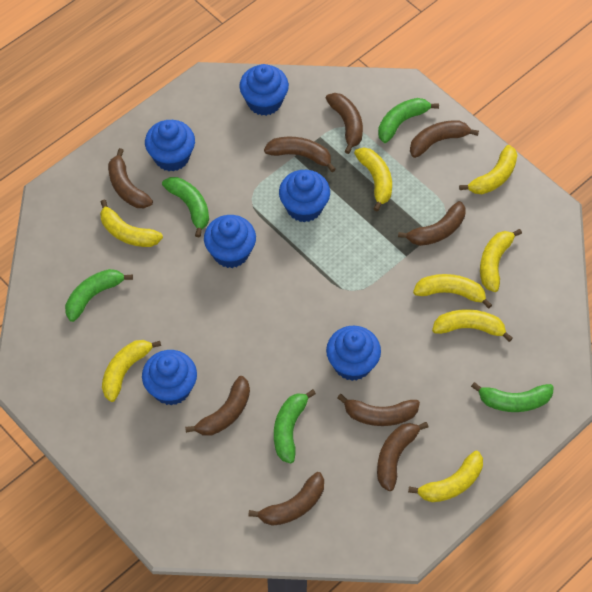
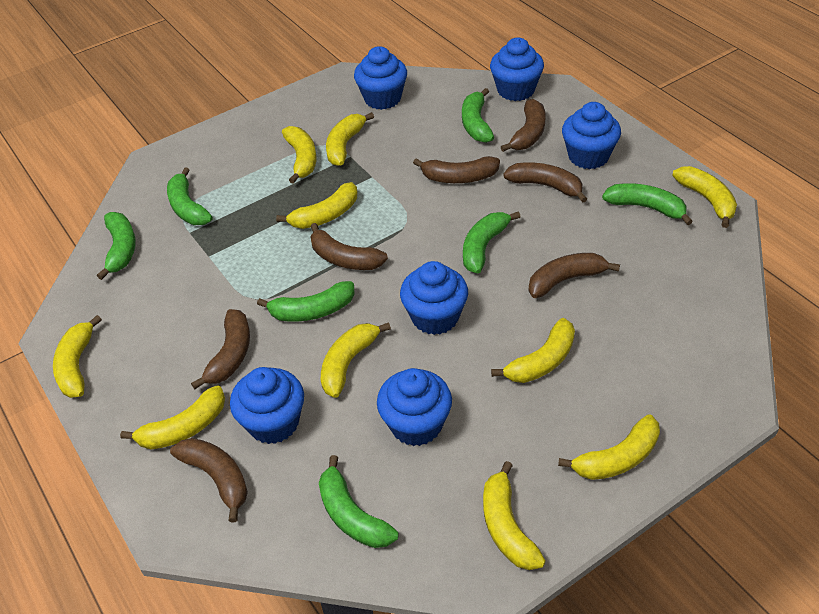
brown banana: 9 -> 7
green banana: 5 -> 7
yellow banana: 8 -> 10

